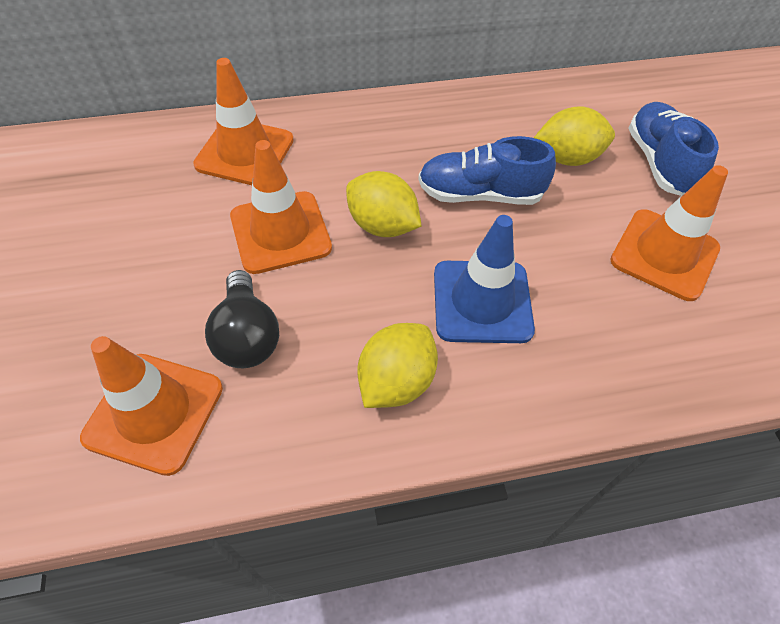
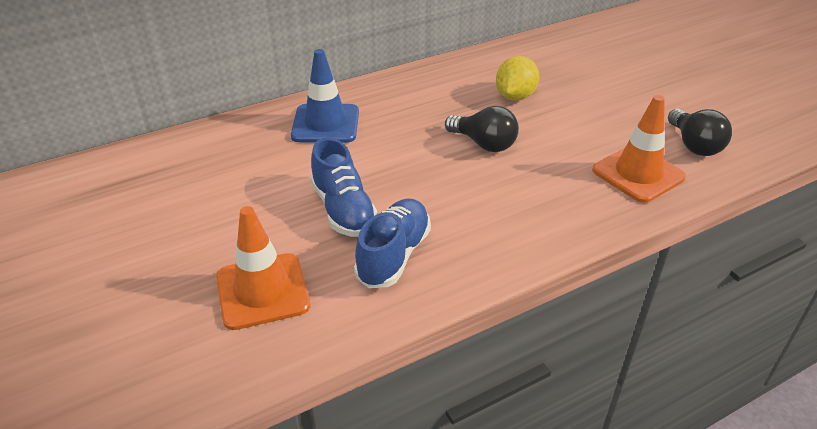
black light bulb: 1 -> 2
orange traffic cone: 4 -> 2
yellow lemon: 3 -> 1

